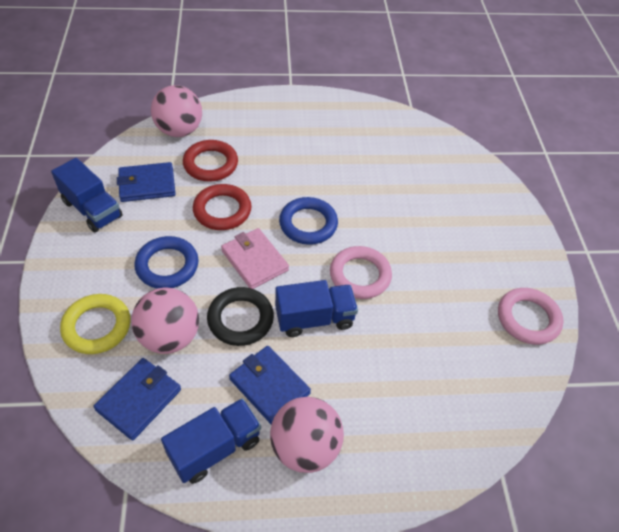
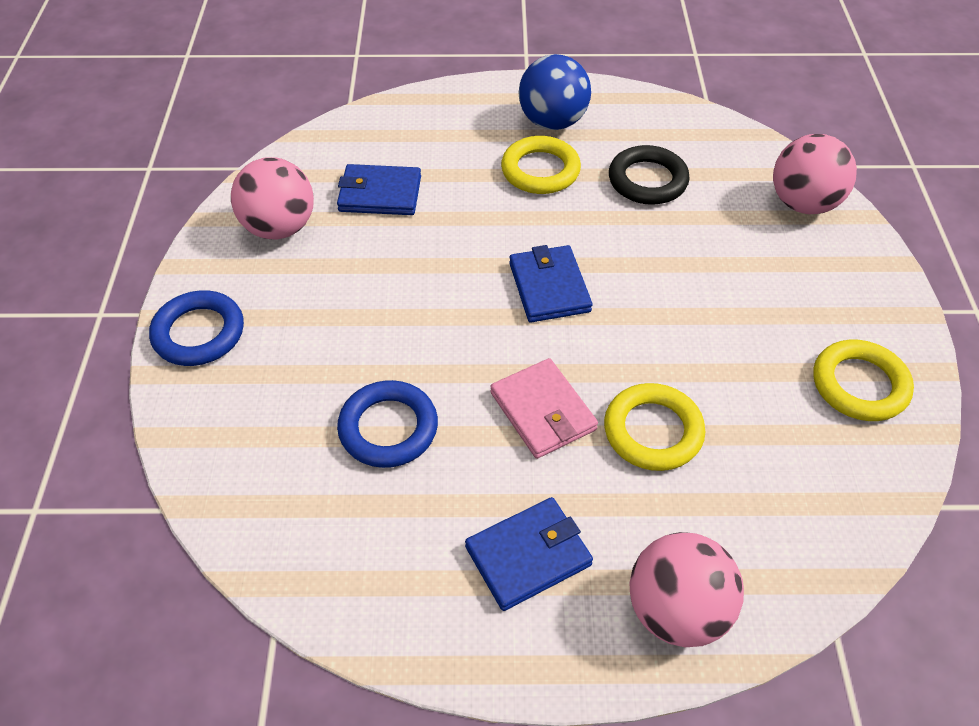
blue ball: 0 -> 1
blue truck: 3 -> 0
pink ring: 2 -> 0
red ring: 2 -> 0
yellow ring: 1 -> 3

